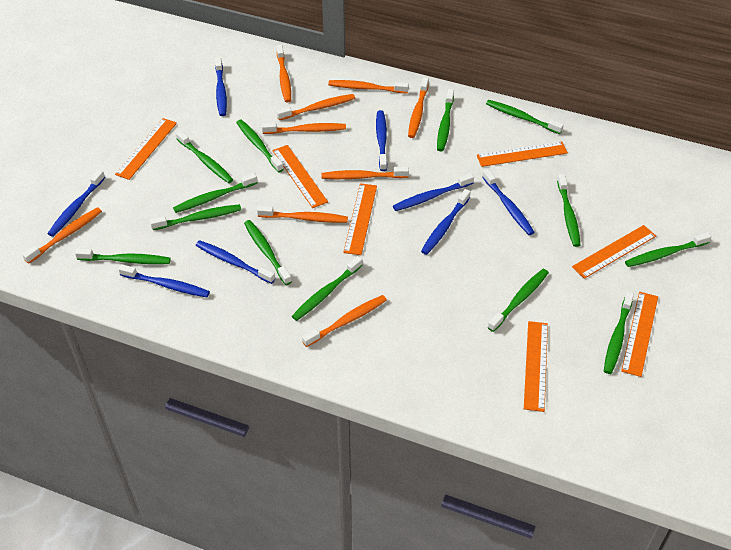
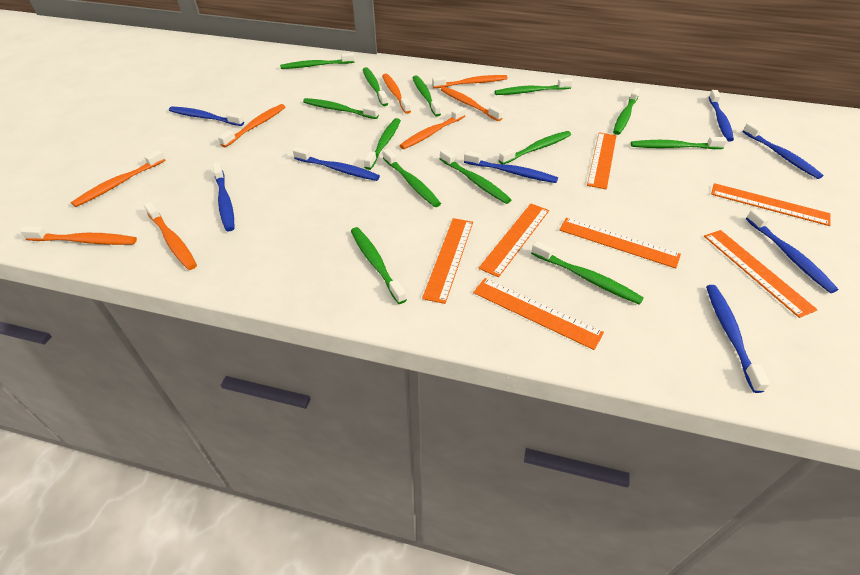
orange toothbrush: 9 -> 8

